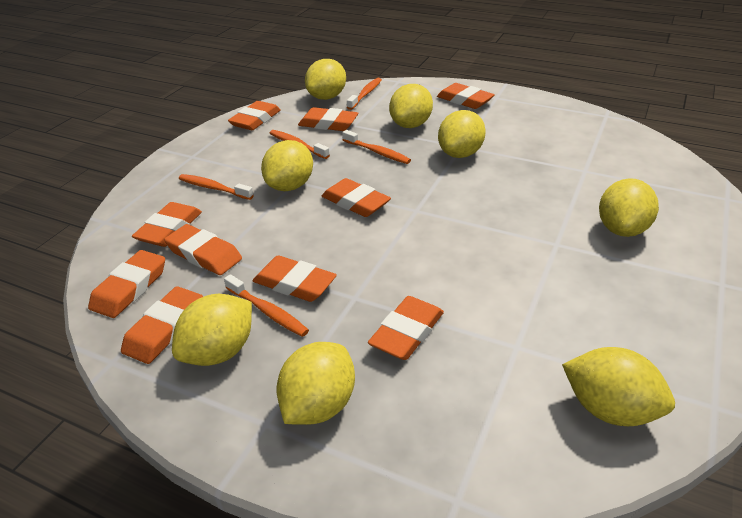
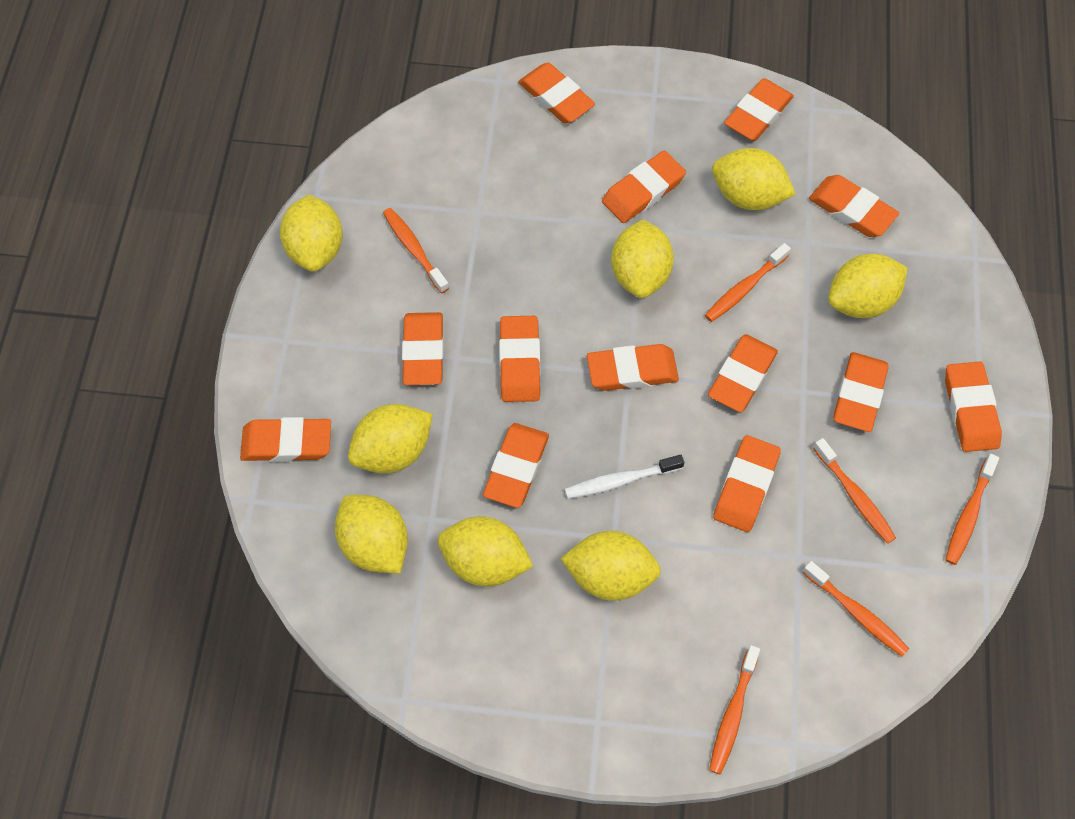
orange eraser: 10 -> 13
orange toothbrush: 5 -> 6
white toothbrush: 0 -> 1

